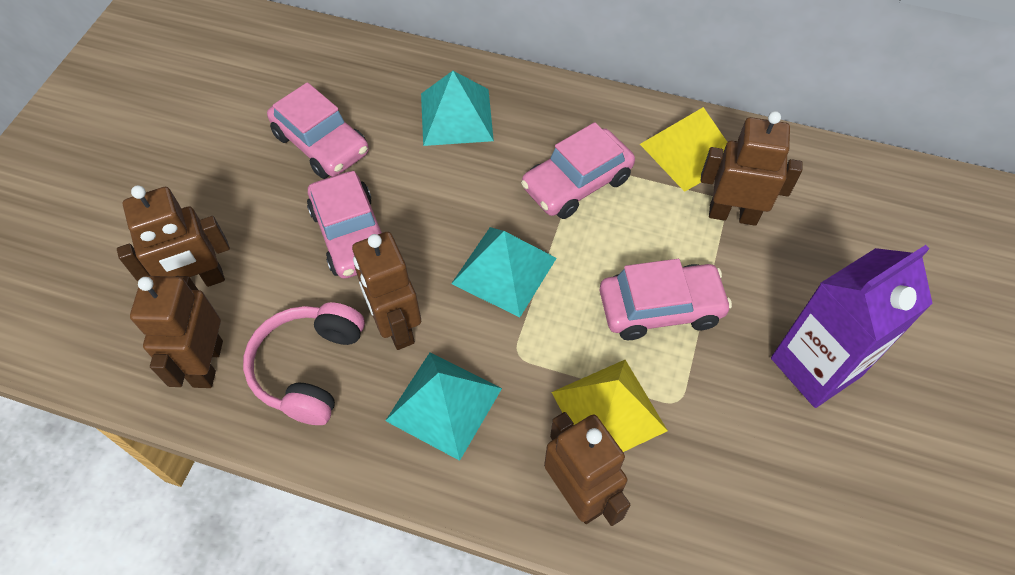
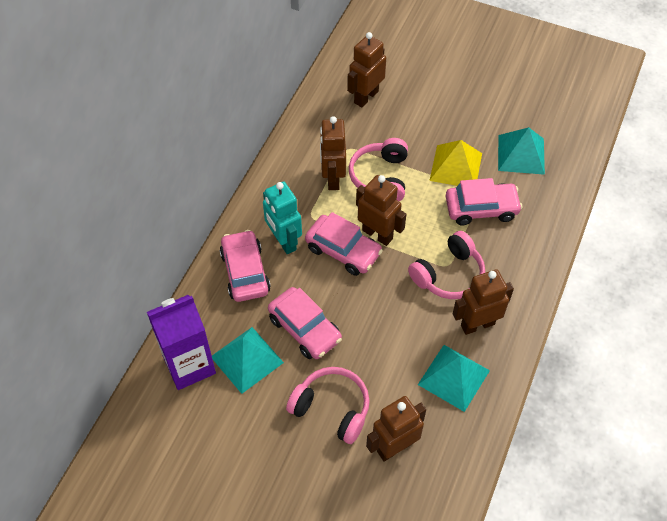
pink headphones: 1 -> 3
turquoise robot: 0 -> 1
yellow pyramid: 2 -> 1

